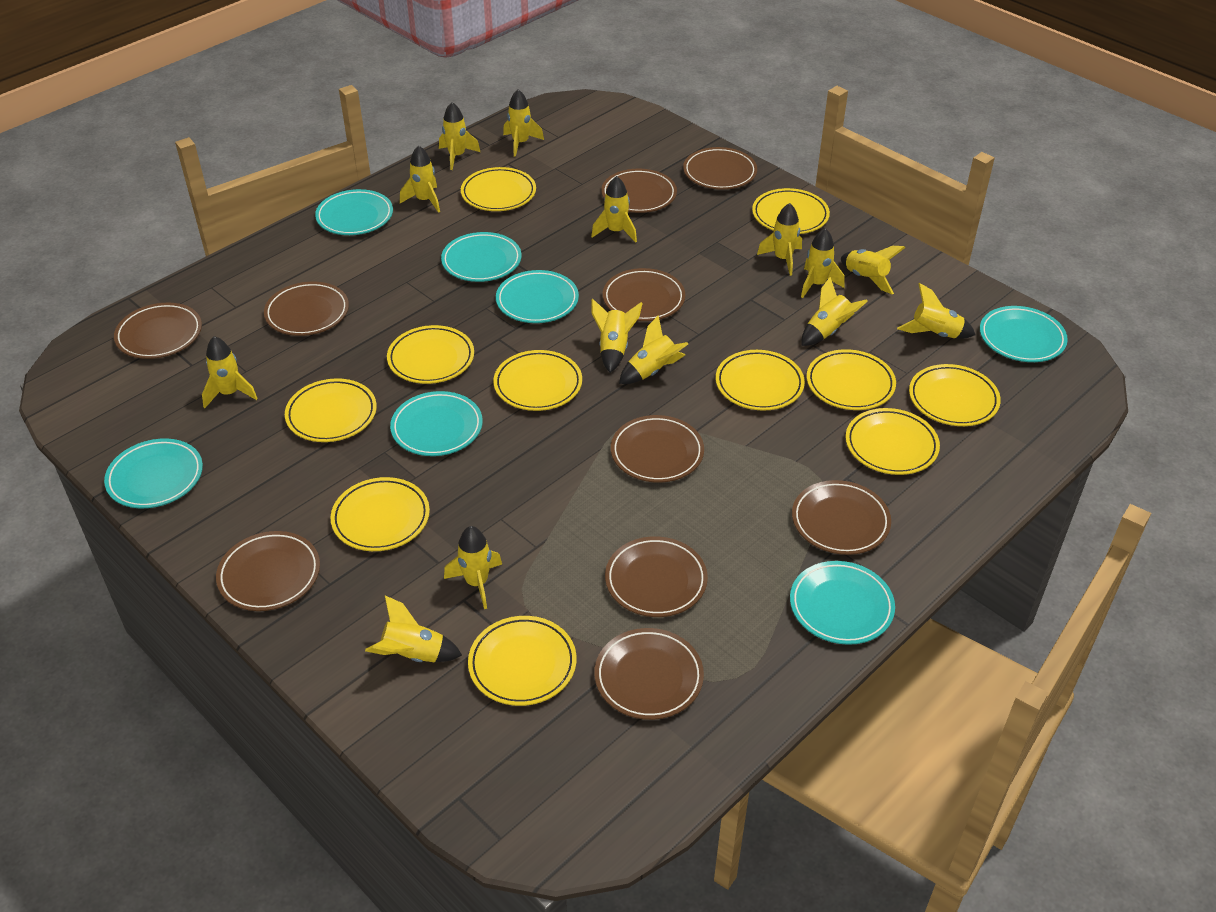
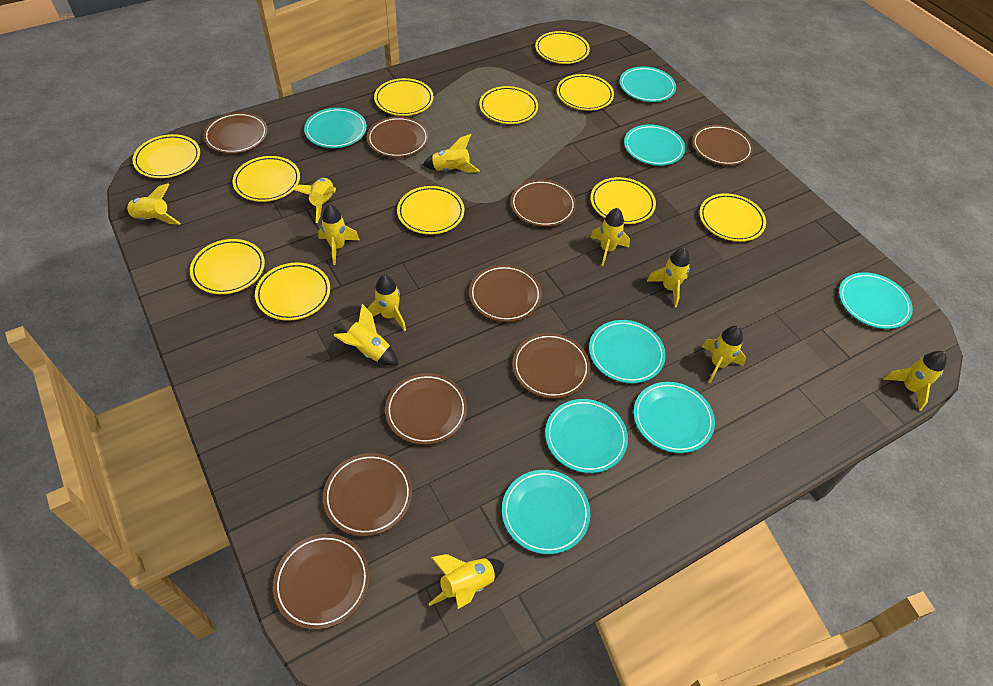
brown plate: 10 -> 9
turquoise plate: 7 -> 8
yellow rocket: 14 -> 11

